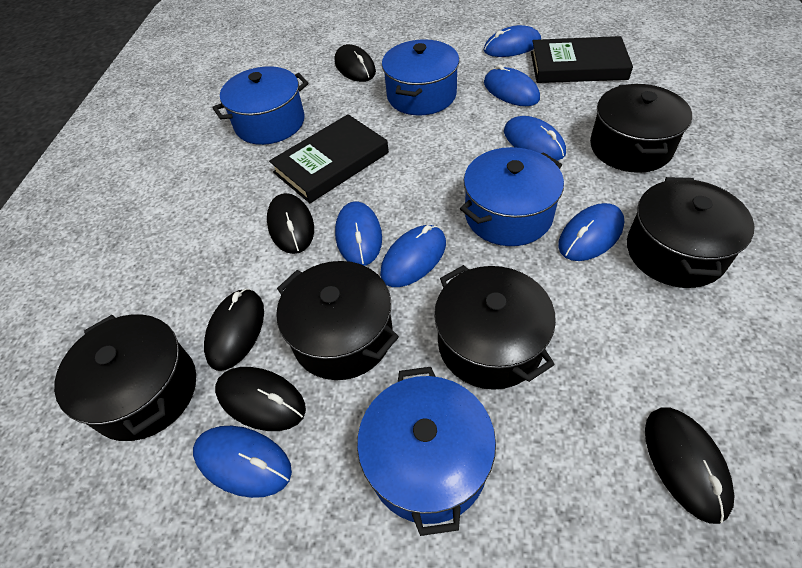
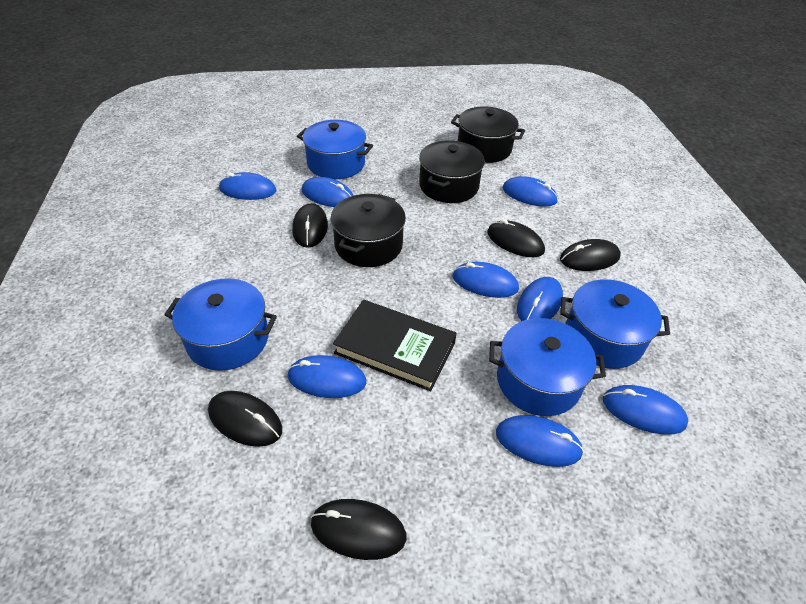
black book: 2 -> 1
black pot: 5 -> 3
blue mouse: 7 -> 8

